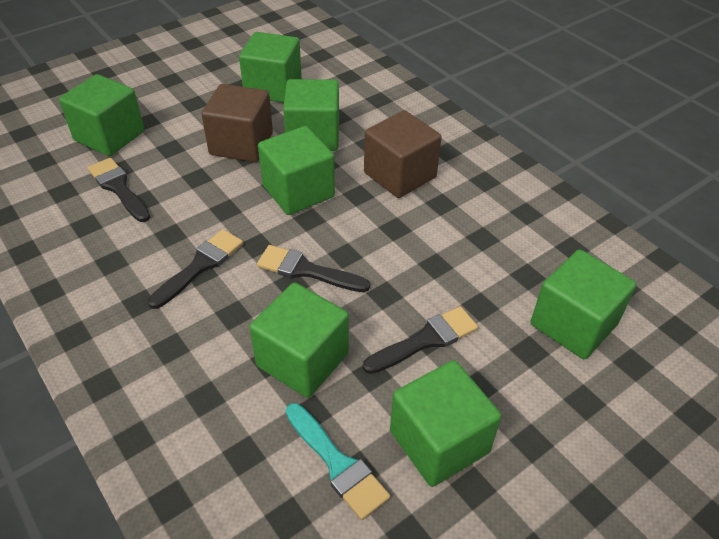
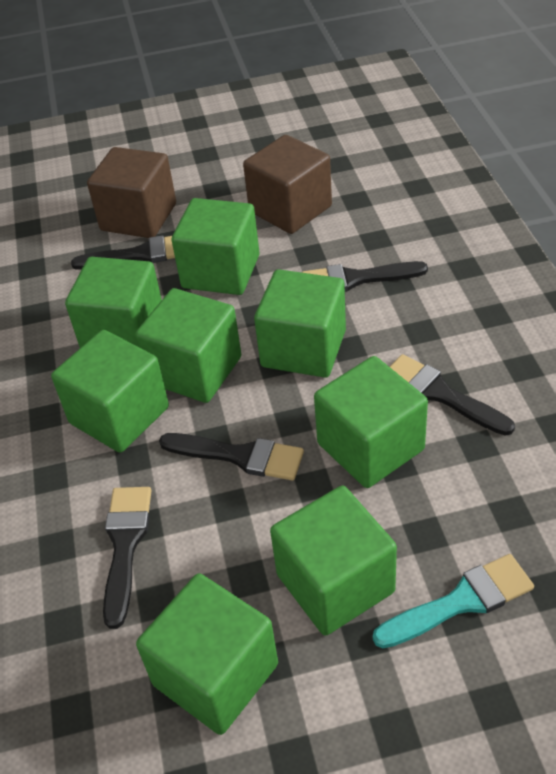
black brush: 4 -> 5
green cube: 7 -> 8

